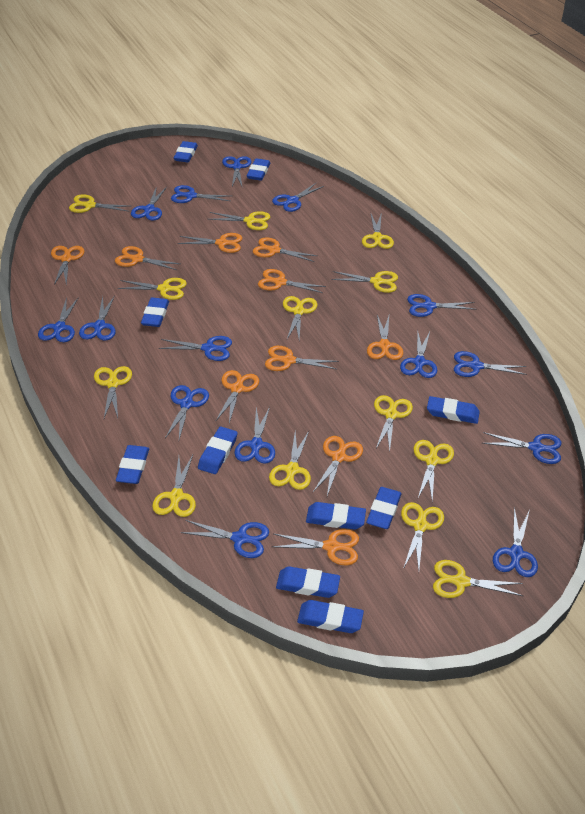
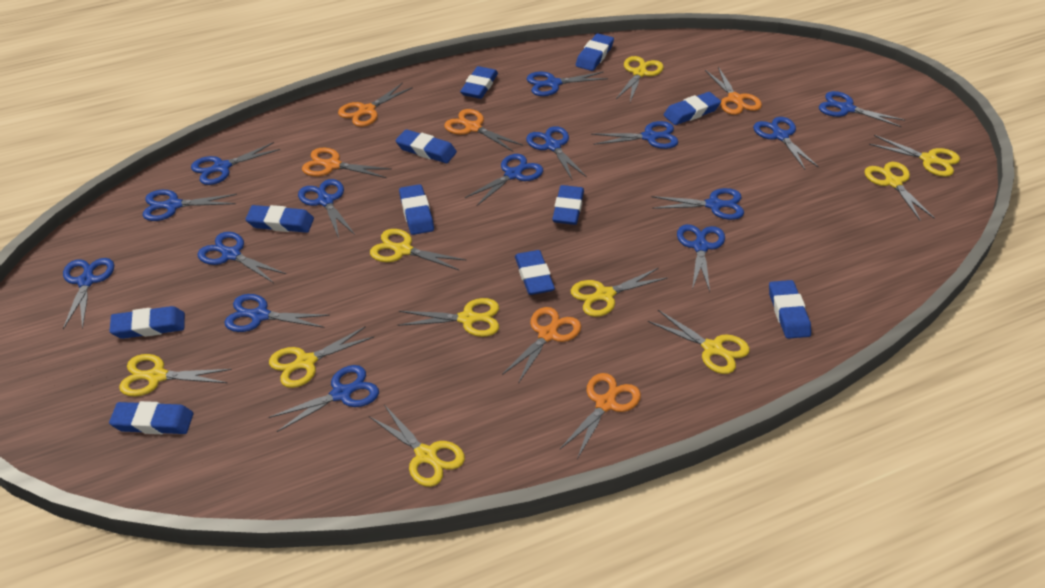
blue eraser: 10 -> 11
orange scissors: 10 -> 6
yellow scissors: 13 -> 10

